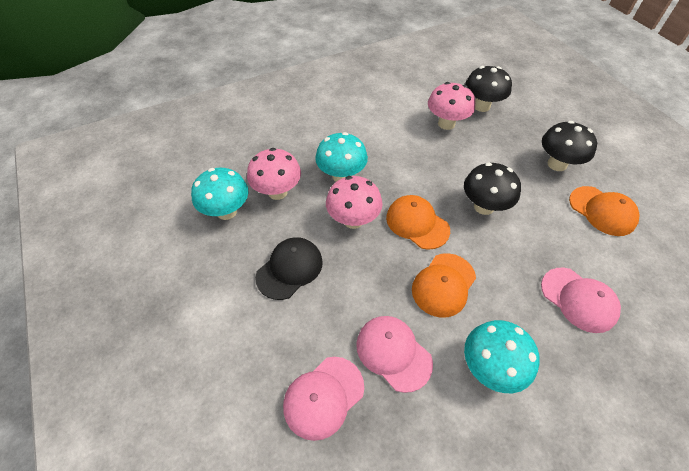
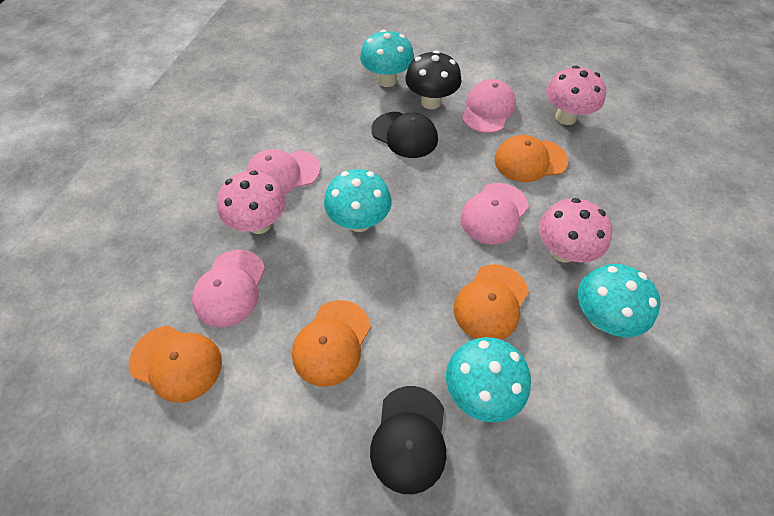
black cap: 1 -> 2
black mushroom: 3 -> 1
orange cap: 3 -> 4
pink cap: 3 -> 4
turquoise mushroom: 3 -> 4

